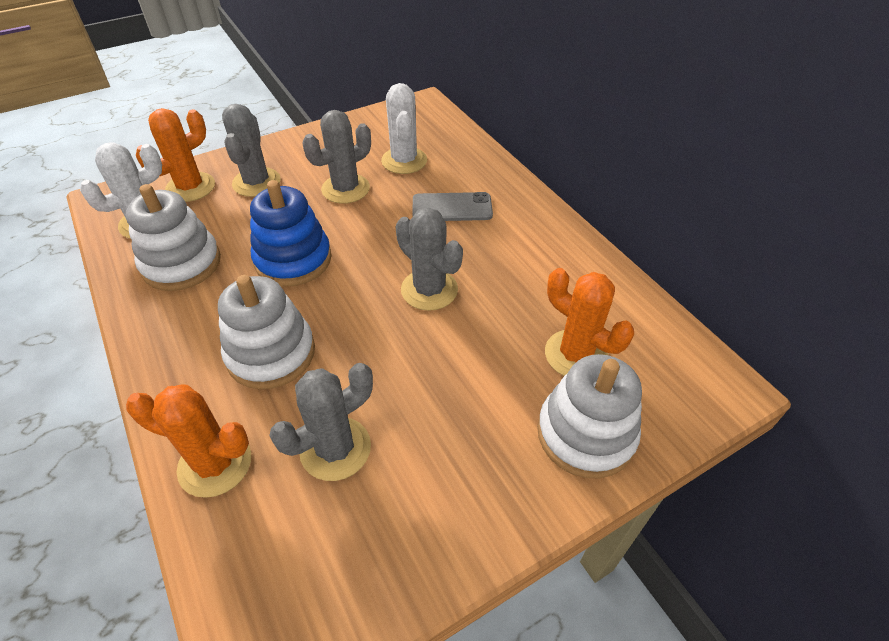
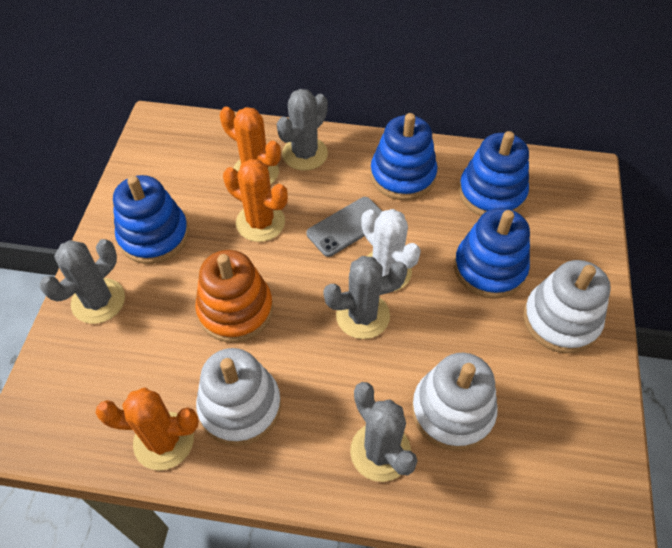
blue stacking toy: 1 -> 4
orange stacking toy: 0 -> 1
white cactus: 2 -> 1

